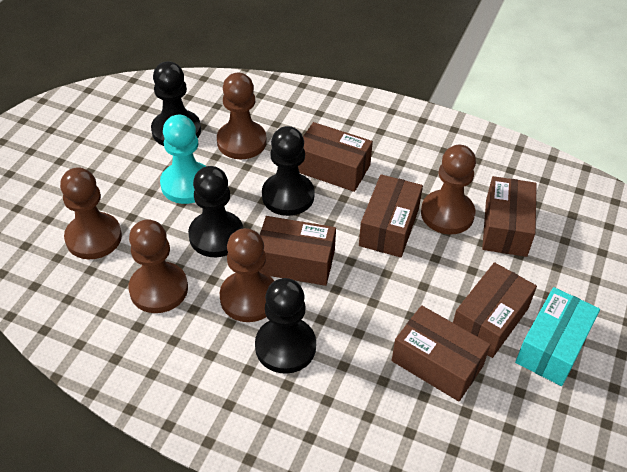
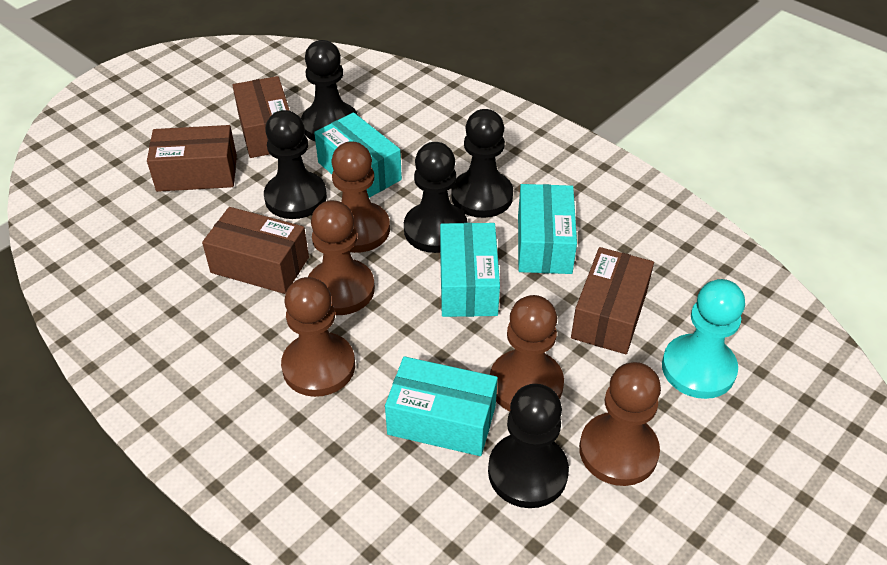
black pawn: 4 -> 5
brown box: 6 -> 4
turquoise box: 1 -> 4

